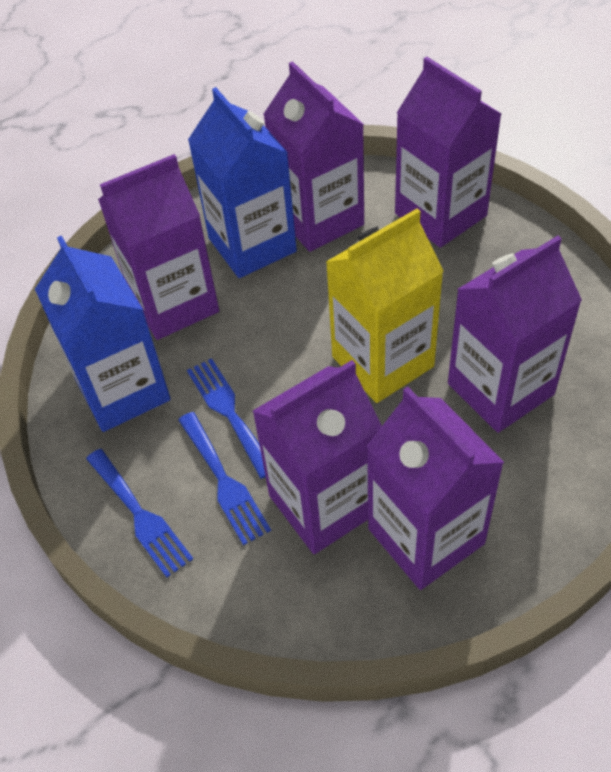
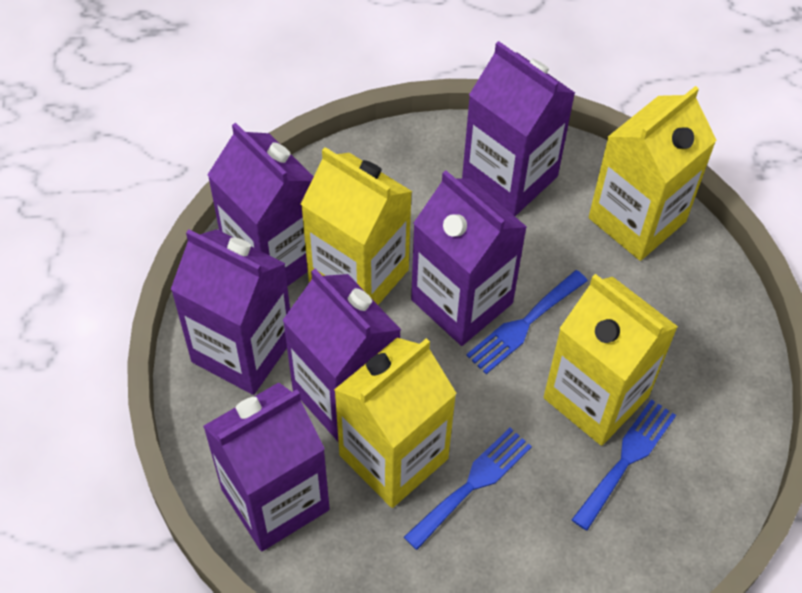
blue carton: 2 -> 0
yellow carton: 1 -> 4

